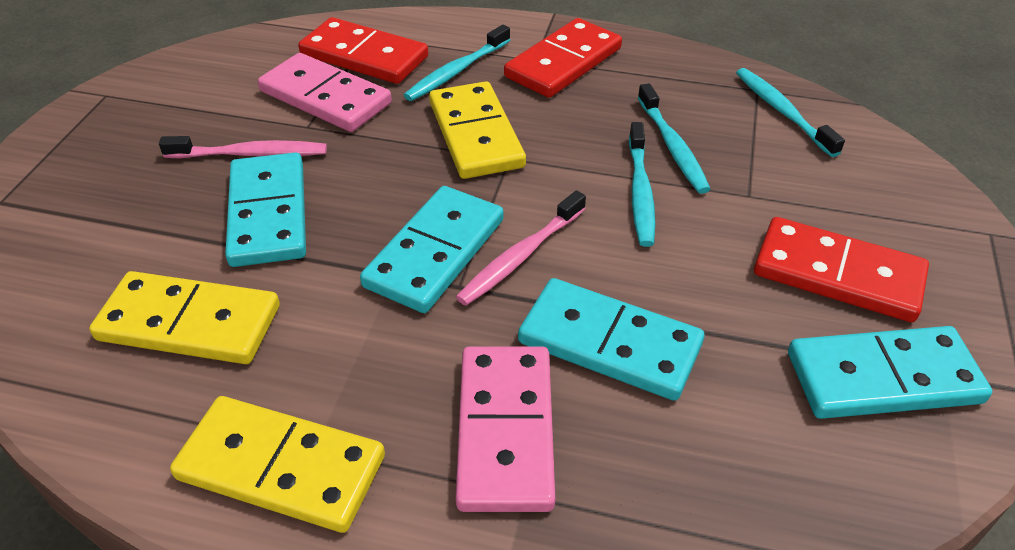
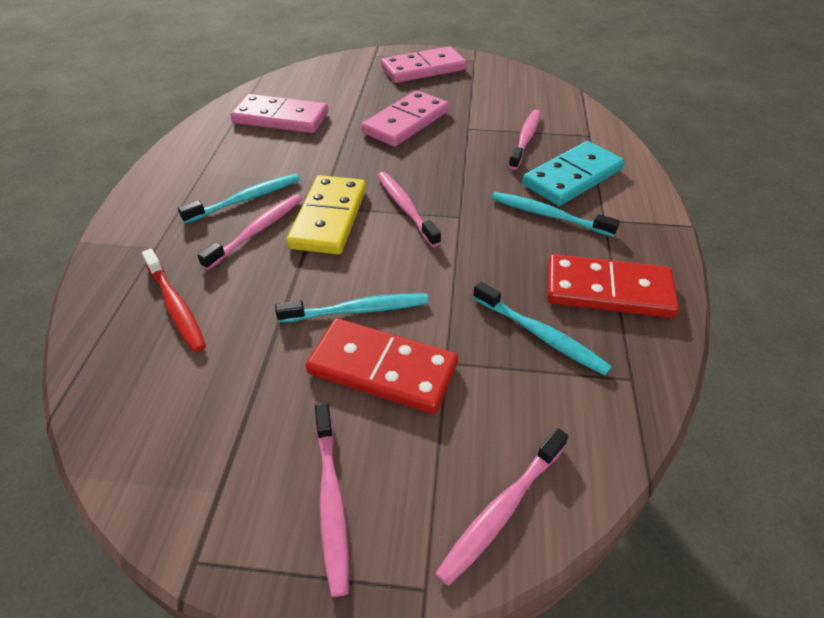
pink domino: 2 -> 3
pink toothbrush: 2 -> 5
red domino: 3 -> 2
red toothbrush: 0 -> 1
turquoise domino: 4 -> 1
yellow domino: 3 -> 1

